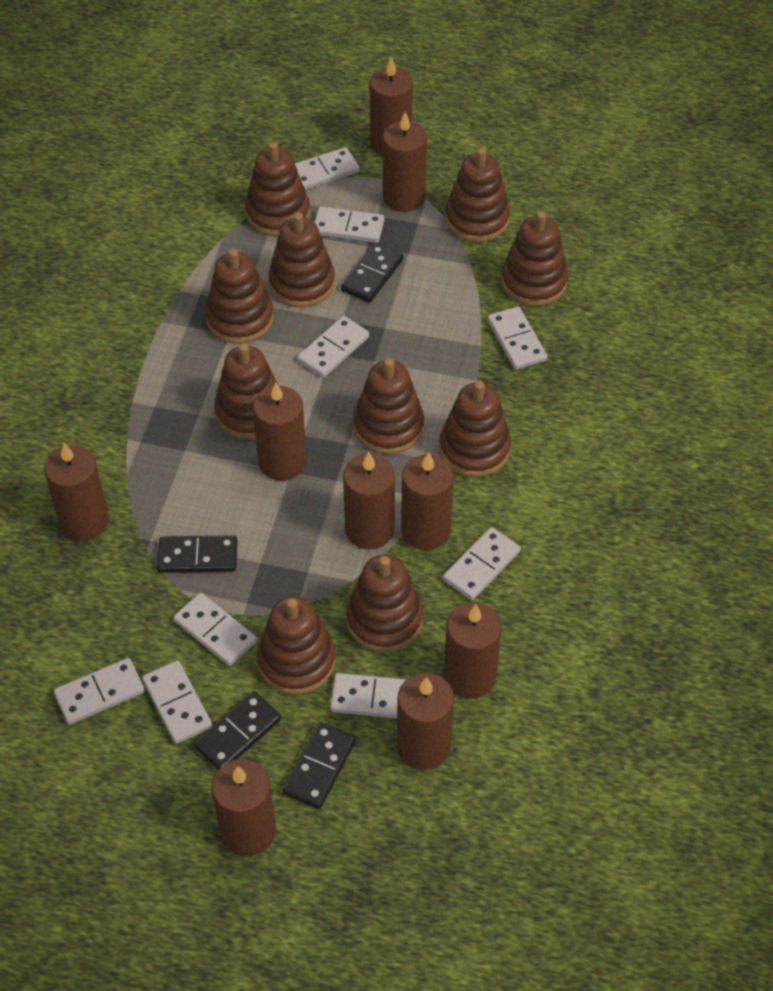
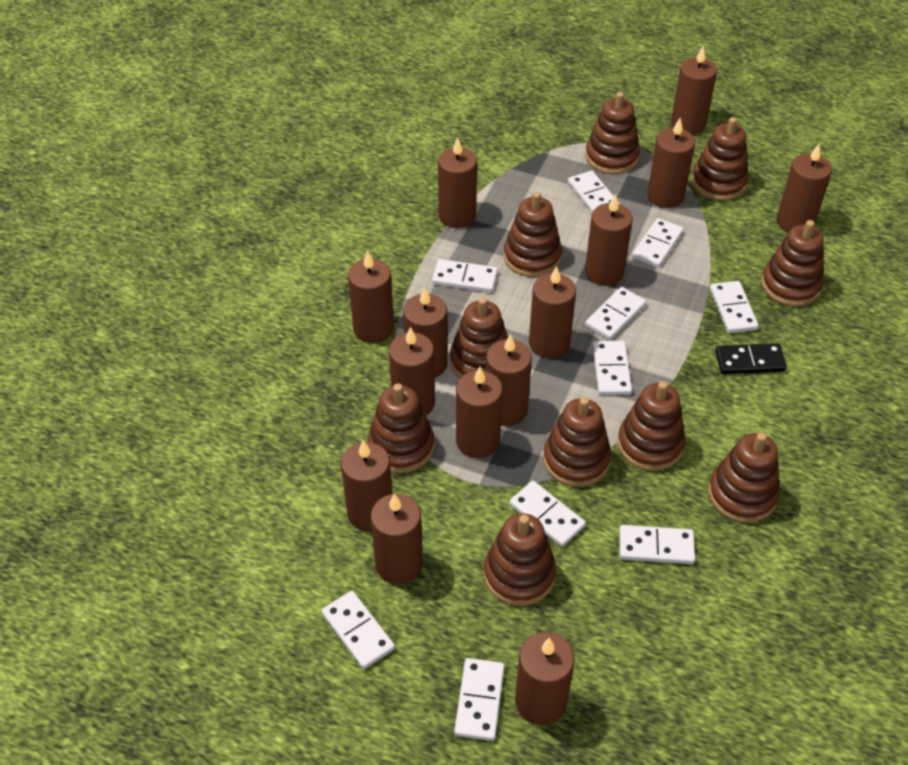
black domino: 4 -> 1
brown candle: 9 -> 14
white domino: 9 -> 10

